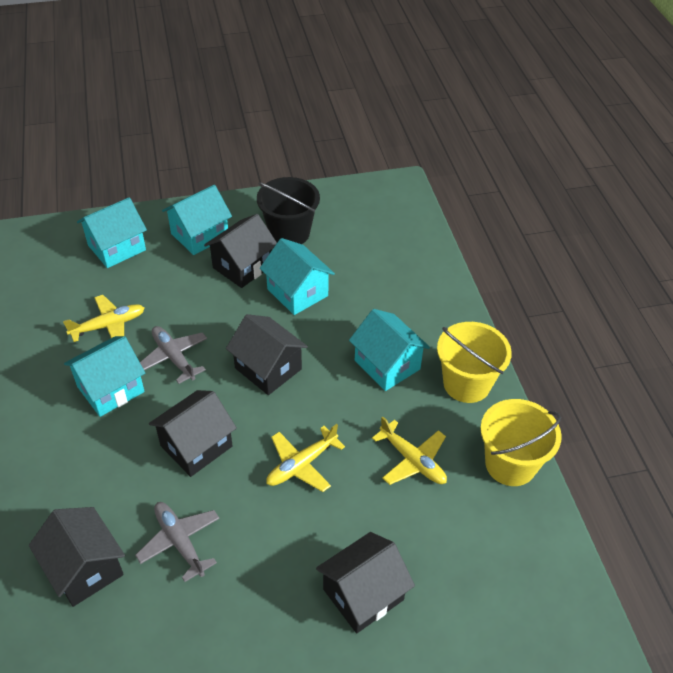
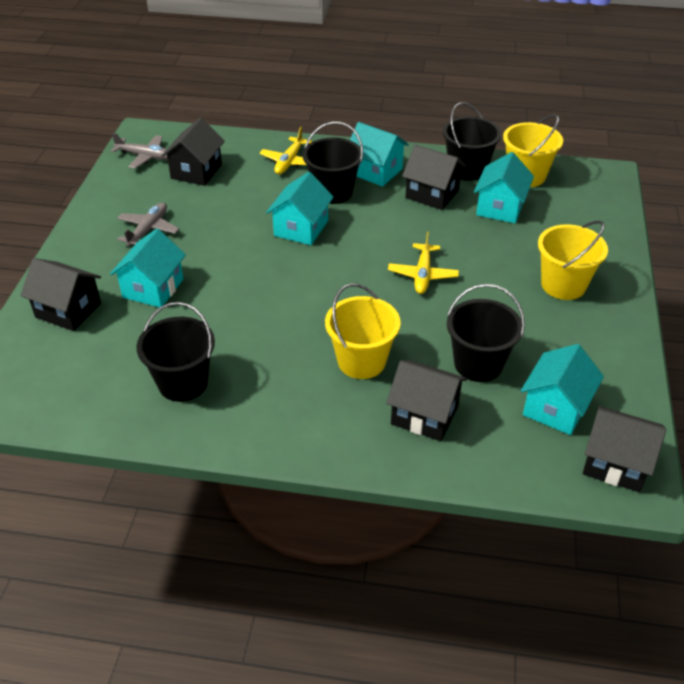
black bucket: 1 -> 4
yellow bucket: 2 -> 3
yellow plane: 3 -> 2

